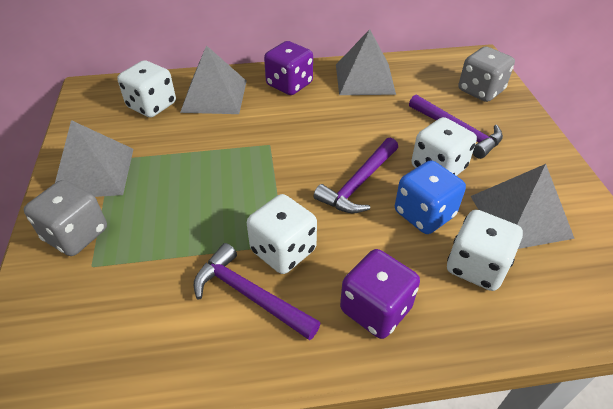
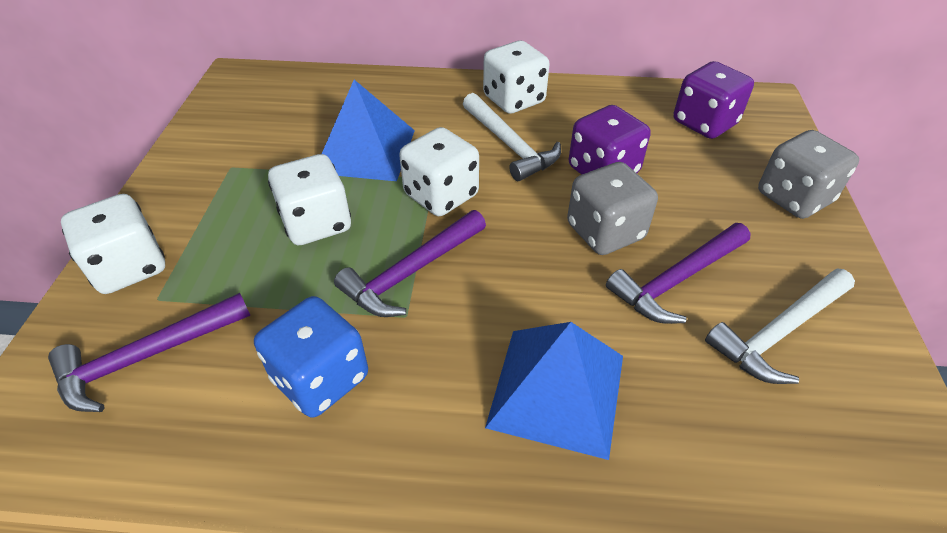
blue pyramid: 0 -> 2
grey pyramid: 4 -> 0
white hammer: 0 -> 2

